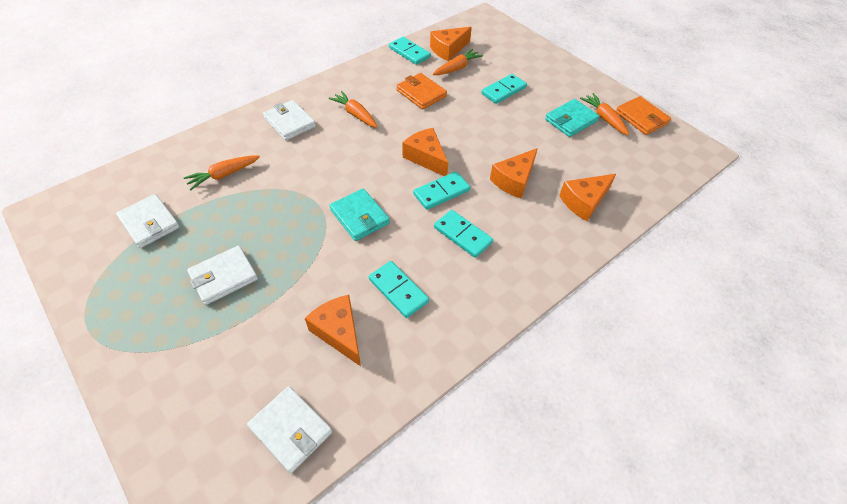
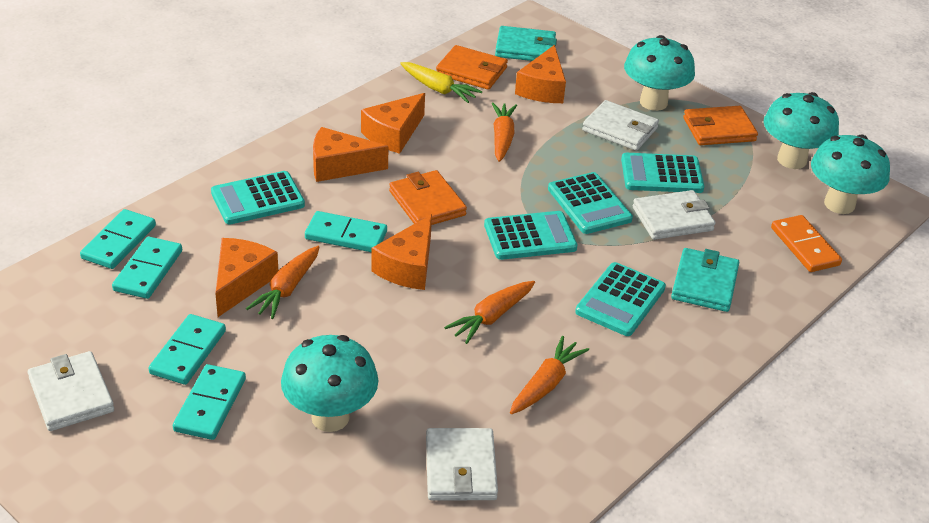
orange domino: 0 -> 1
orange wallet: 2 -> 3
turquoise calculator: 0 -> 5
turquoise mushroom: 0 -> 4
yellow carrot: 0 -> 1

